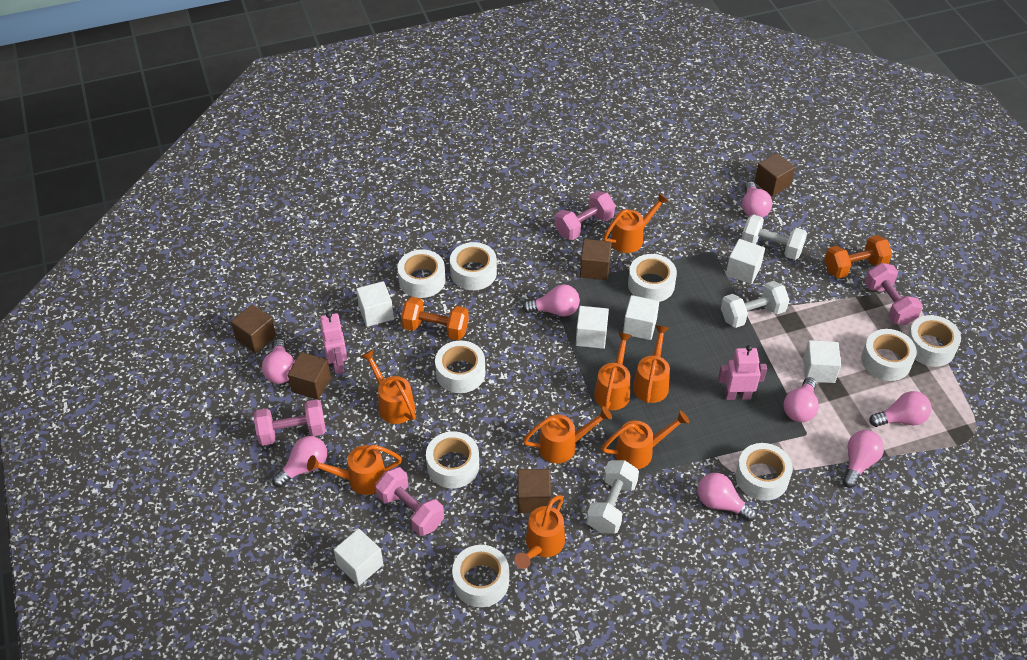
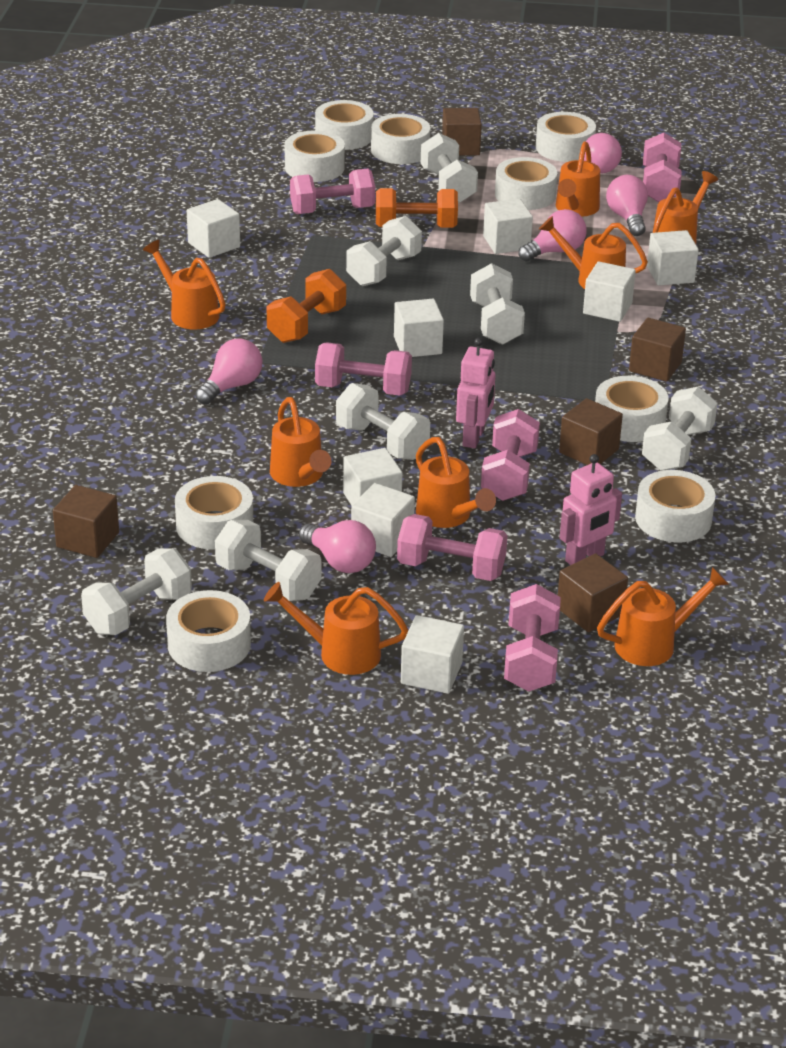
pink dumbbell: 4 -> 6
pink light bulb: 8 -> 5
white cube: 6 -> 8
white dumbbell: 3 -> 7

